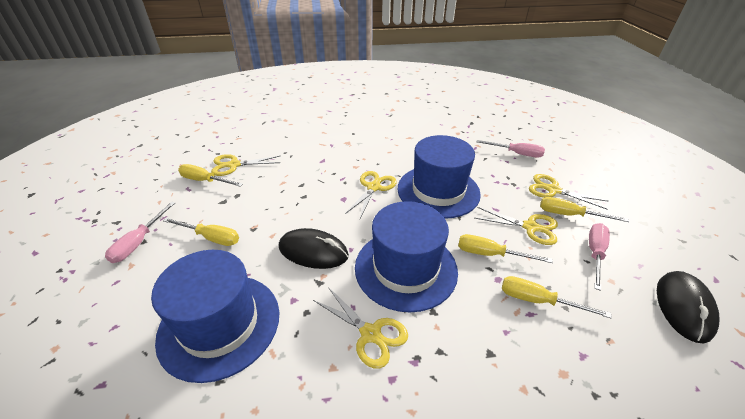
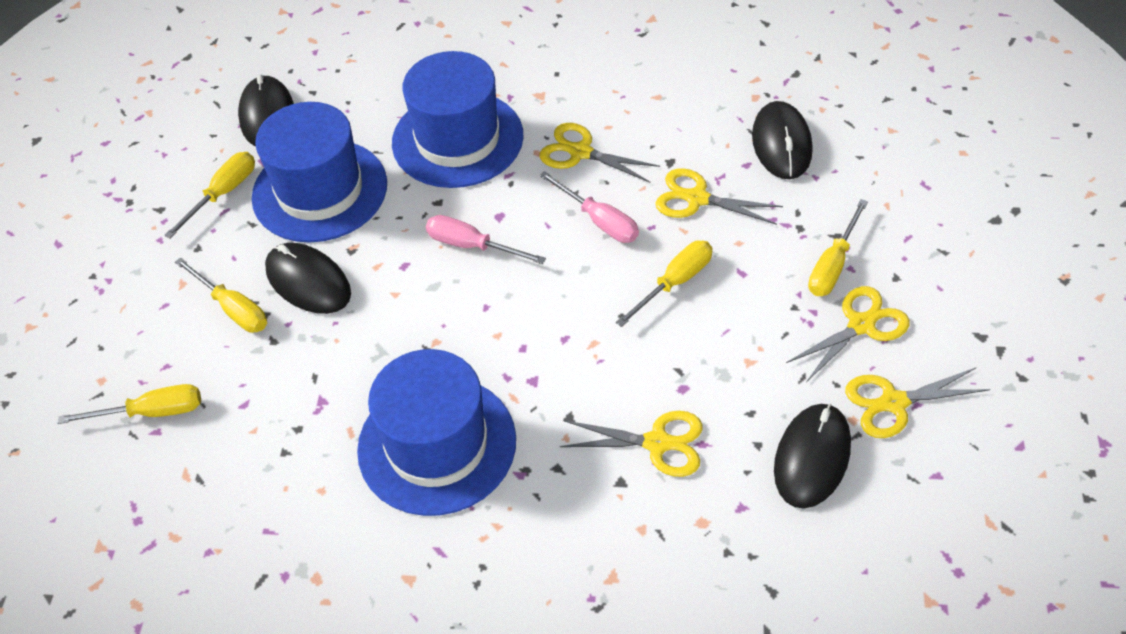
black mouse: 2 -> 4
pink screwdriver: 3 -> 2

